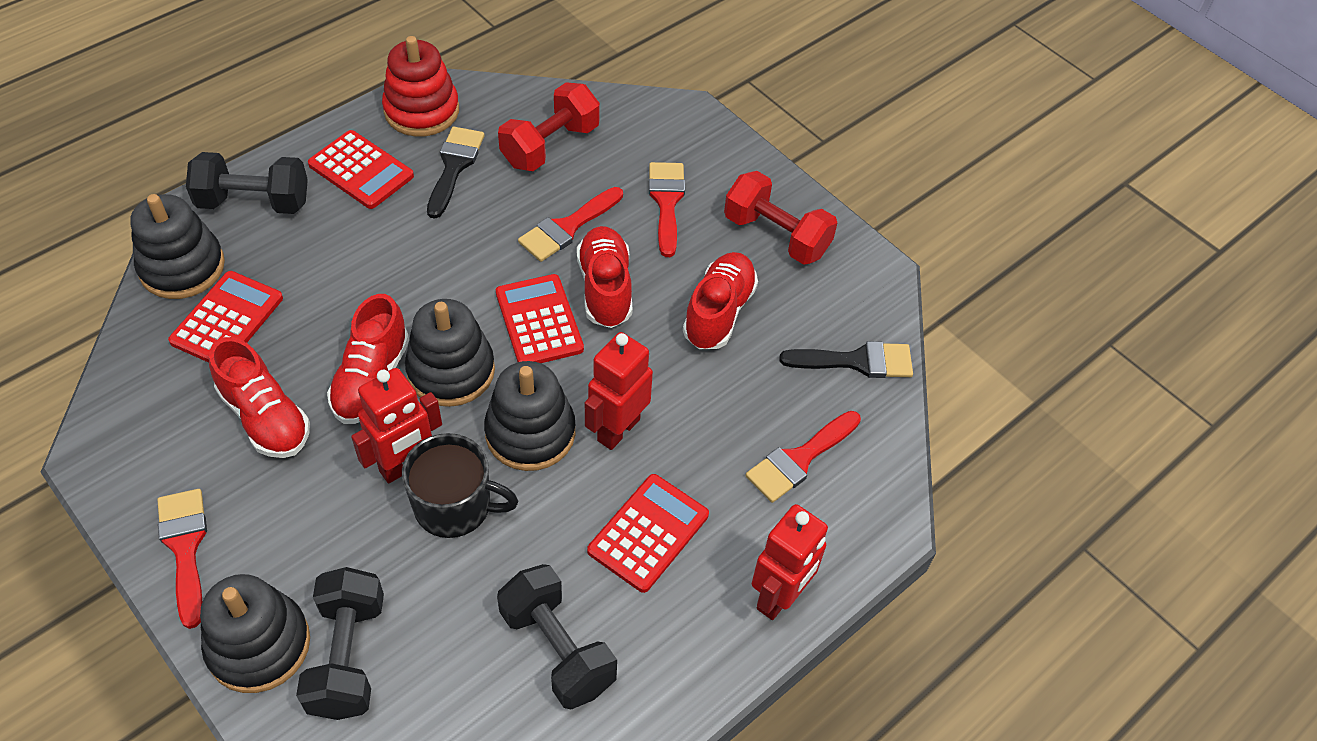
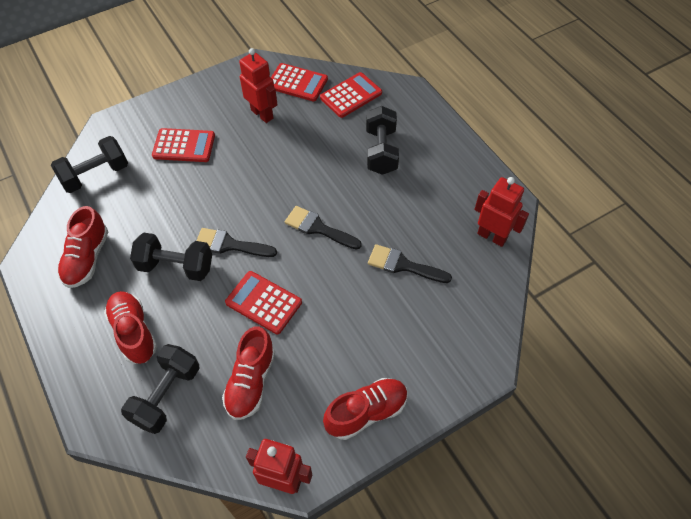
black brush: 2 -> 3
black dumbbell: 3 -> 4
black mug: 1 -> 0
black stacking toy: 4 -> 0
red brush: 4 -> 0
red dumbbell: 2 -> 0
red stacking toy: 1 -> 0

